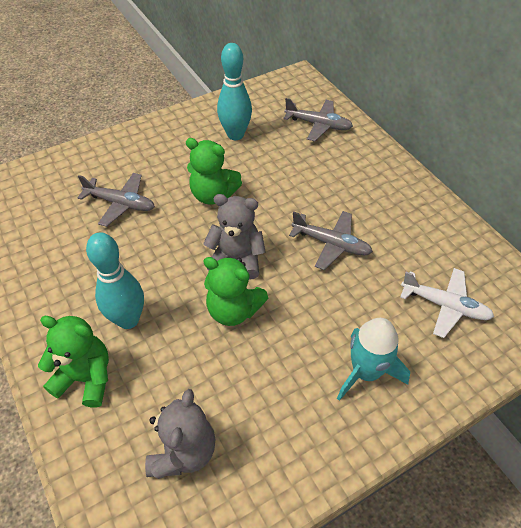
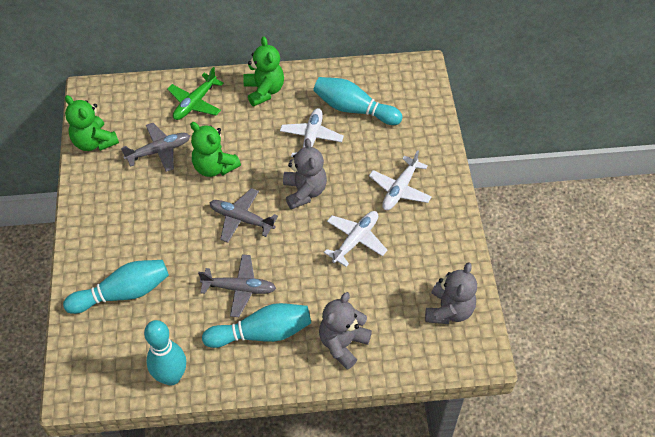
green plane: 0 -> 1
grey teddy bear: 2 -> 3
turquoise bowling pin: 2 -> 4
turquoise rocket: 1 -> 0
white plane: 1 -> 3

